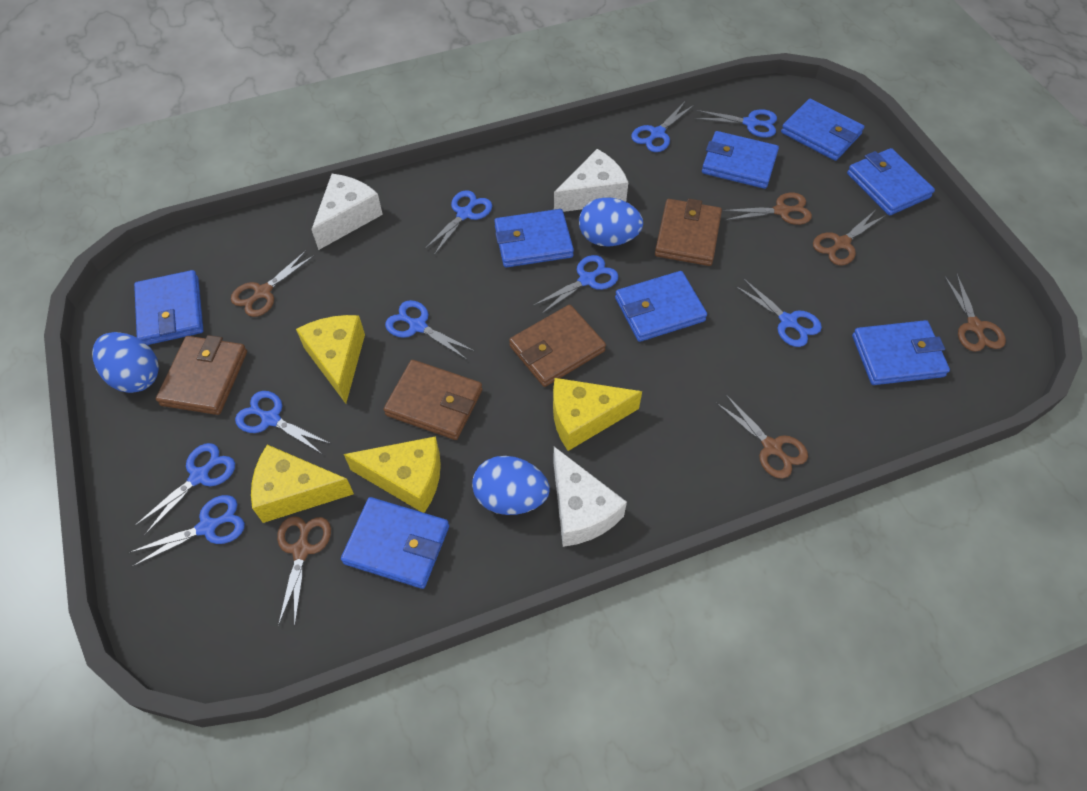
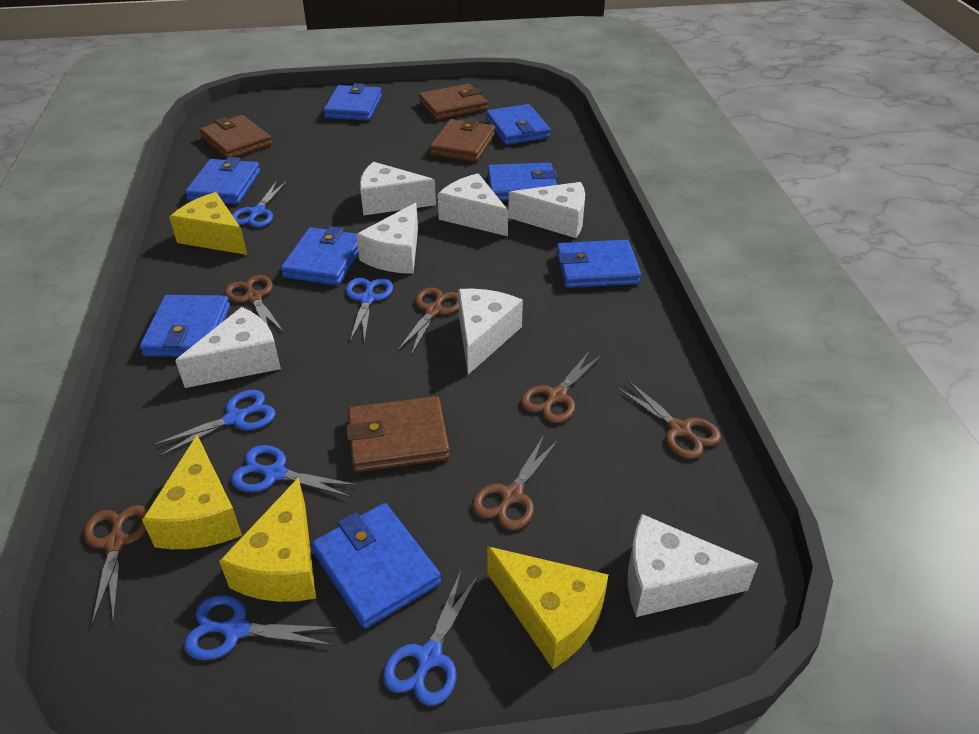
blue egg: 3 -> 0
blue scissors: 9 -> 6
white cheese: 3 -> 7

